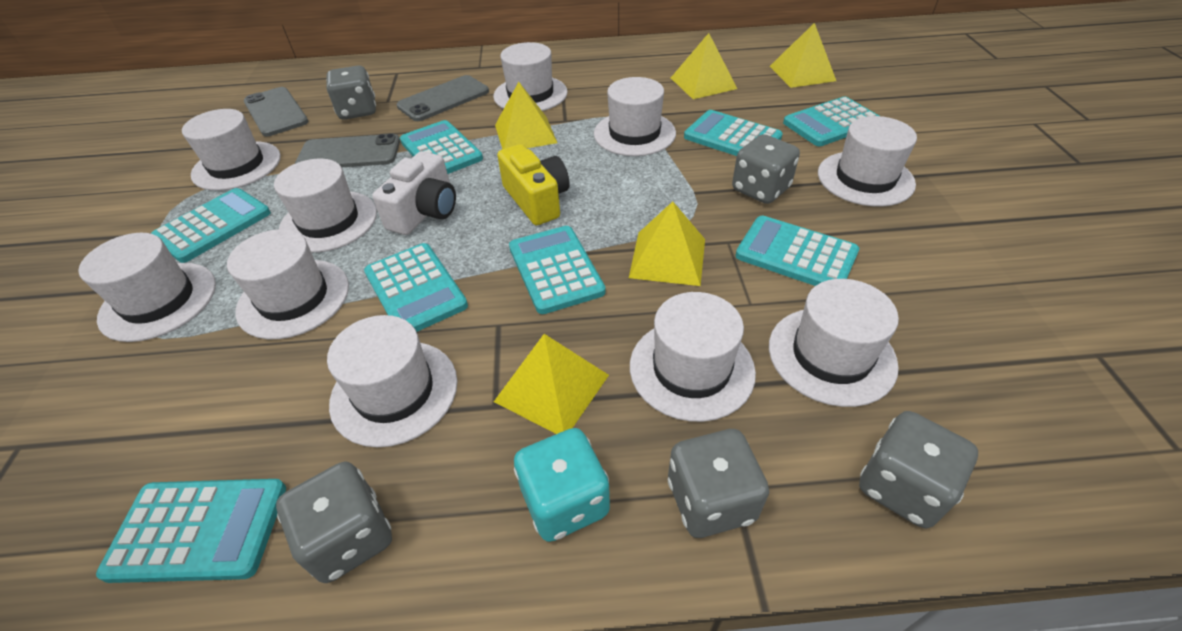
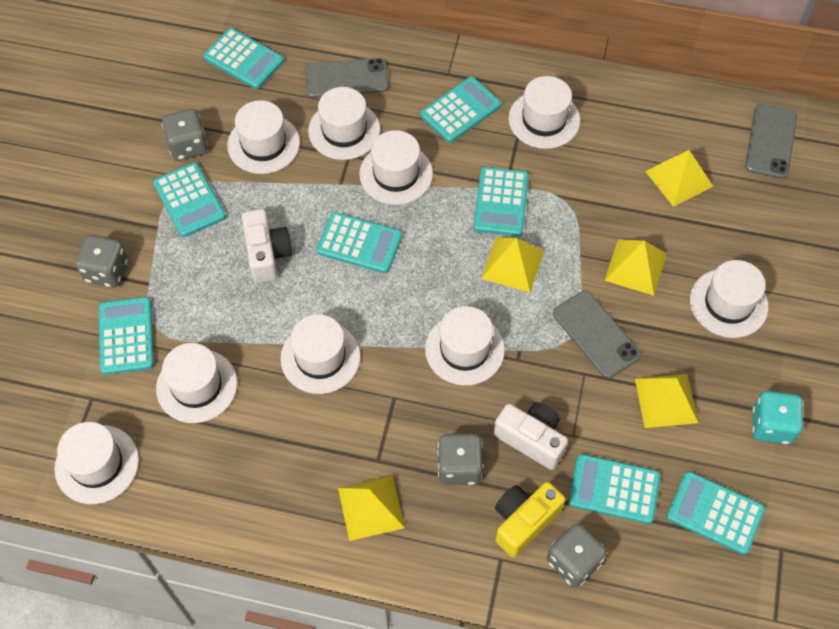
grey dice: 5 -> 4
white camera: 1 -> 2
white hat: 10 -> 9

